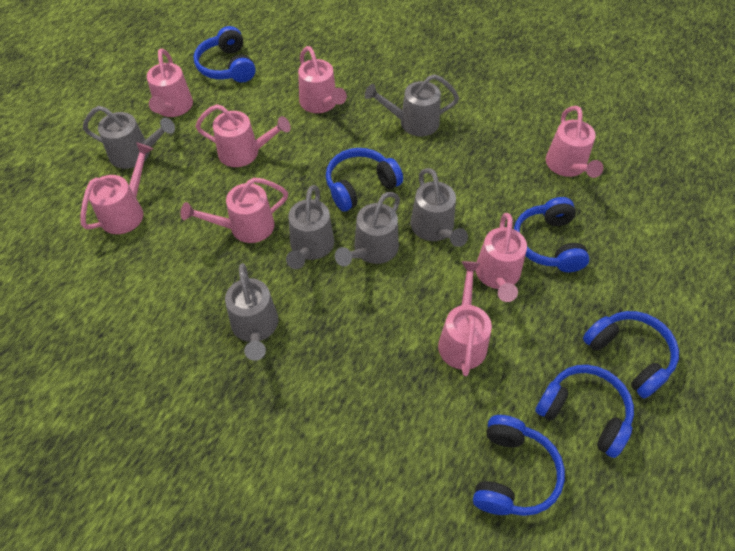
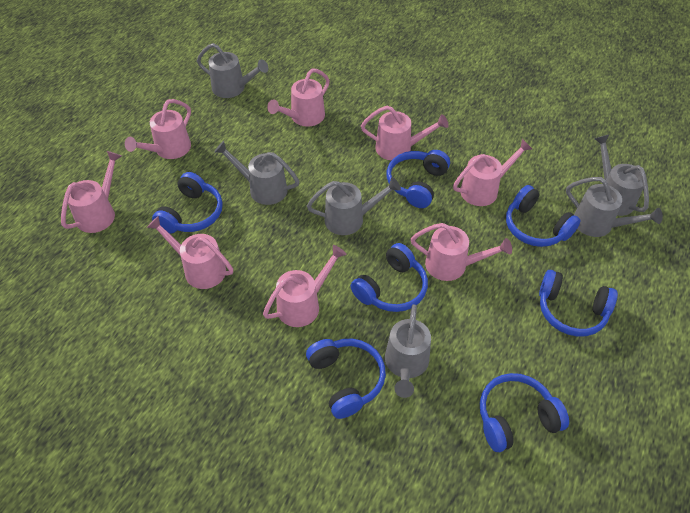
blue headphones: 6 -> 7

